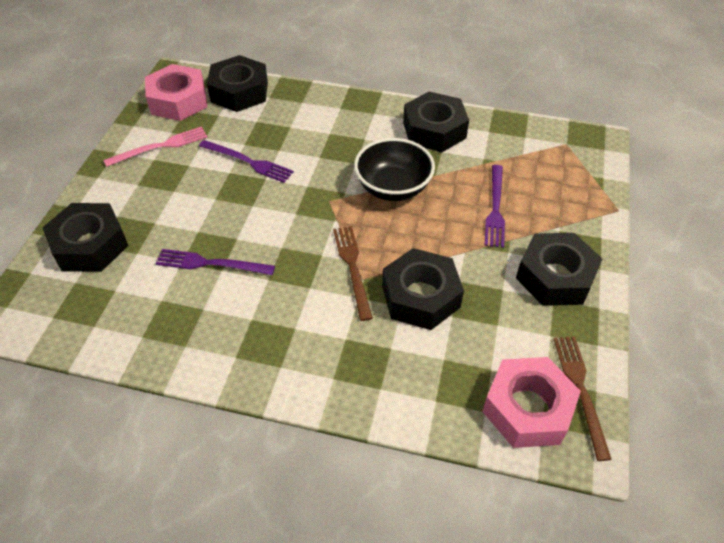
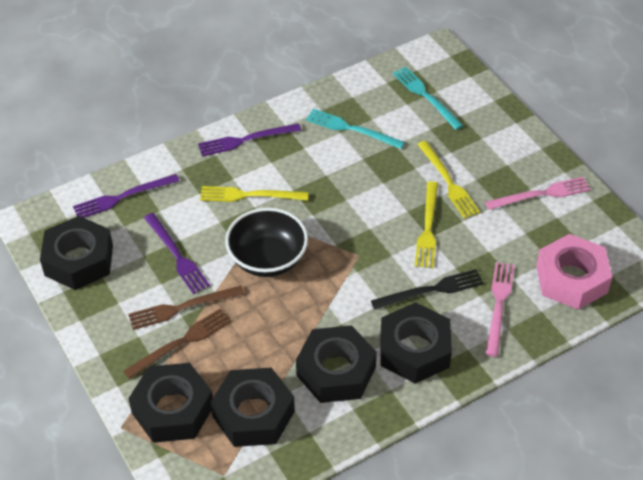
black fork: 0 -> 1
pink fork: 1 -> 2
pink nut: 2 -> 1
turquoise fork: 0 -> 2
yellow fork: 0 -> 3

